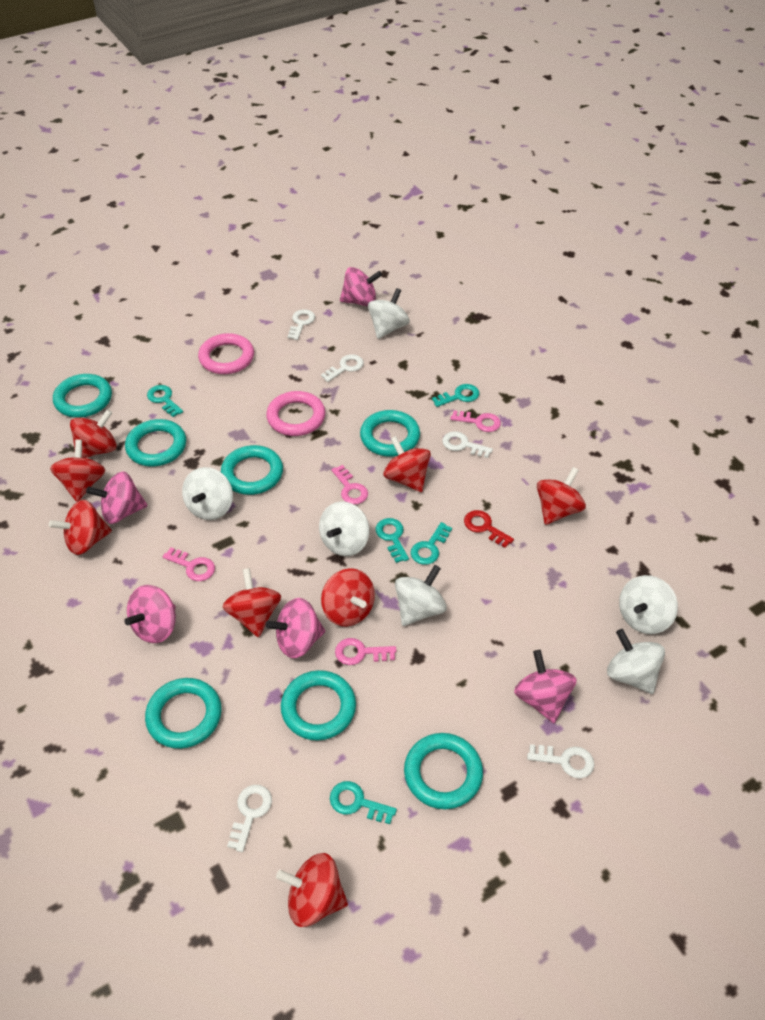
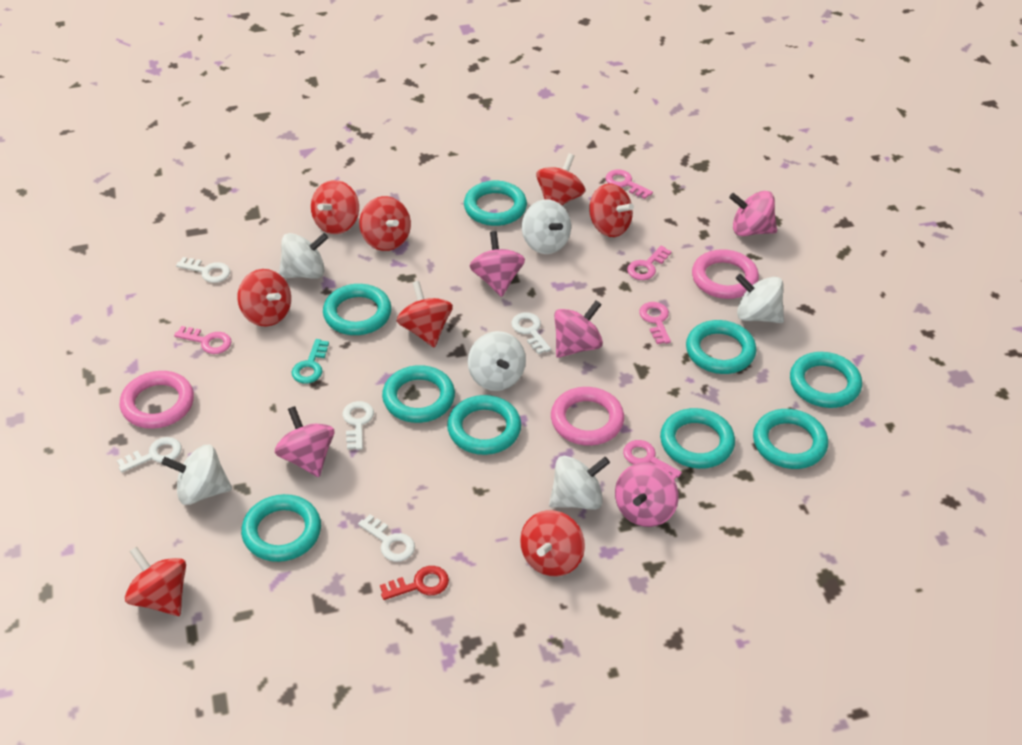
pink key: 4 -> 5
pink ring: 2 -> 3
turquoise key: 5 -> 1
turquoise ring: 7 -> 9

